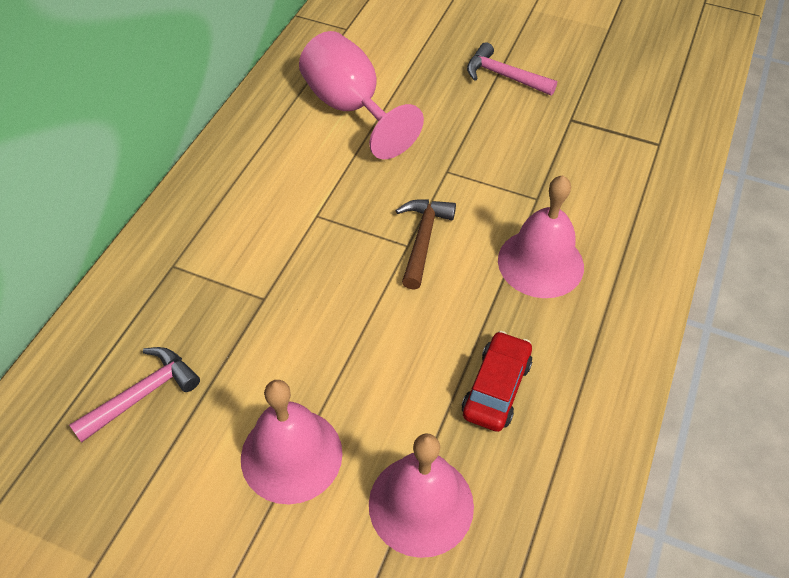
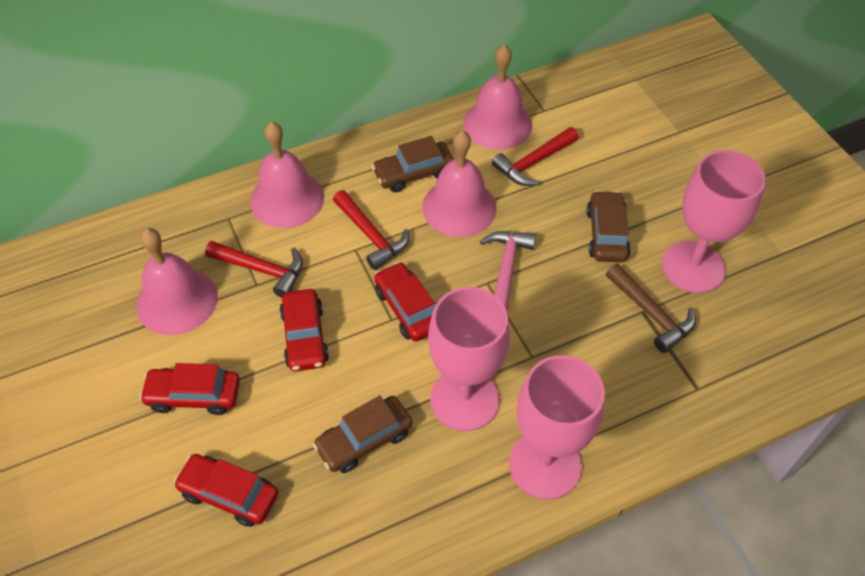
brown car: 0 -> 3
pink bell: 3 -> 4
pink goblet: 1 -> 3
pink hammer: 2 -> 1
red car: 1 -> 4
red hammer: 0 -> 3

